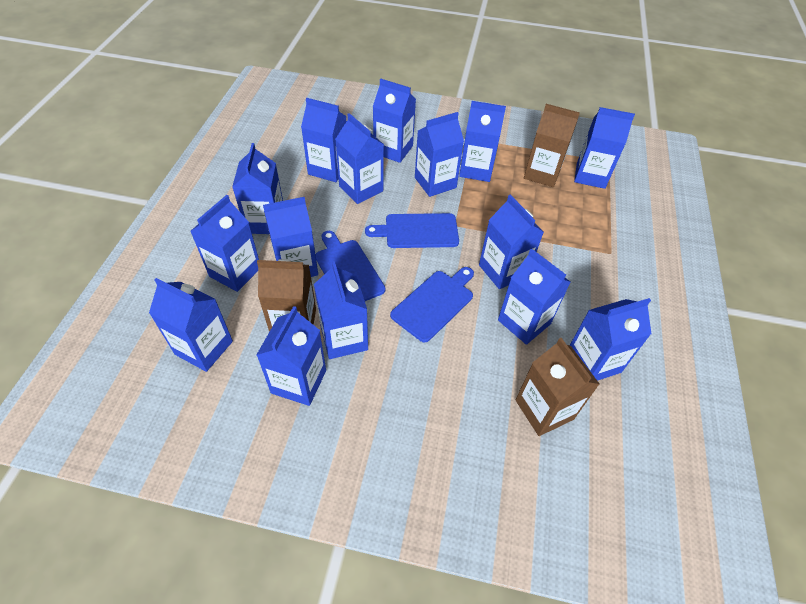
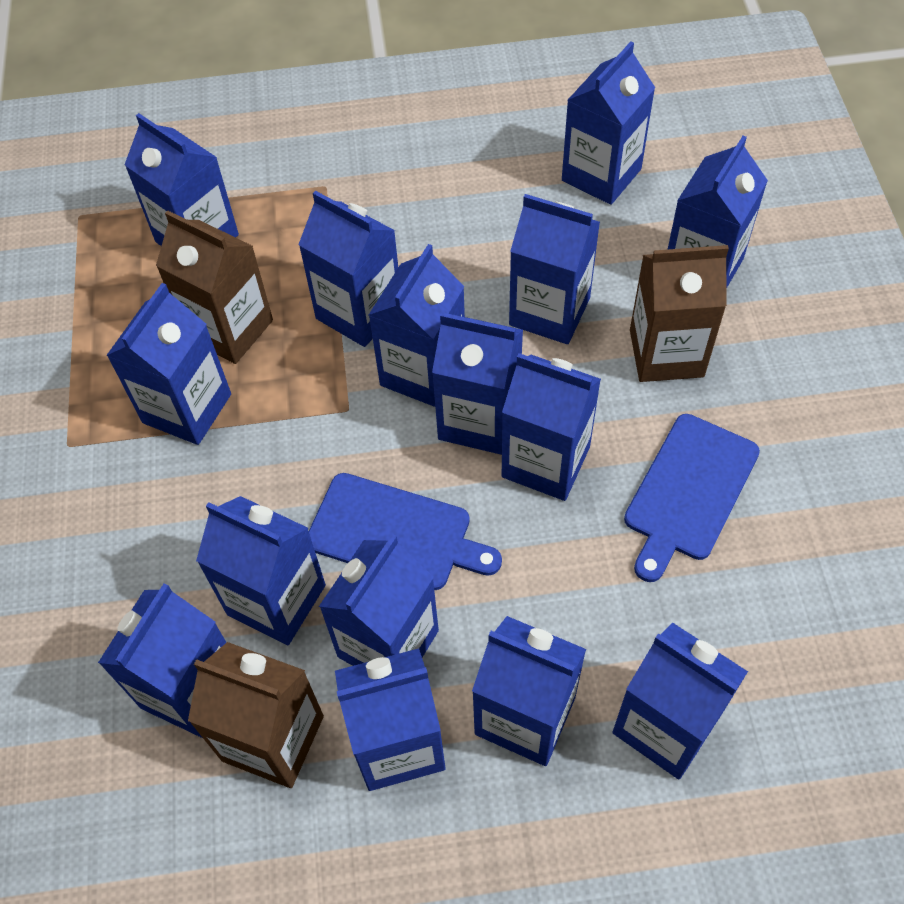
blue cutting board: 3 -> 2

